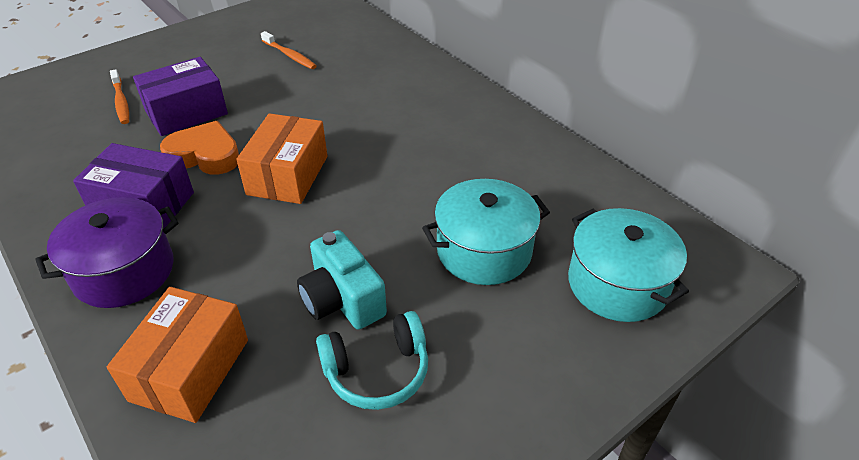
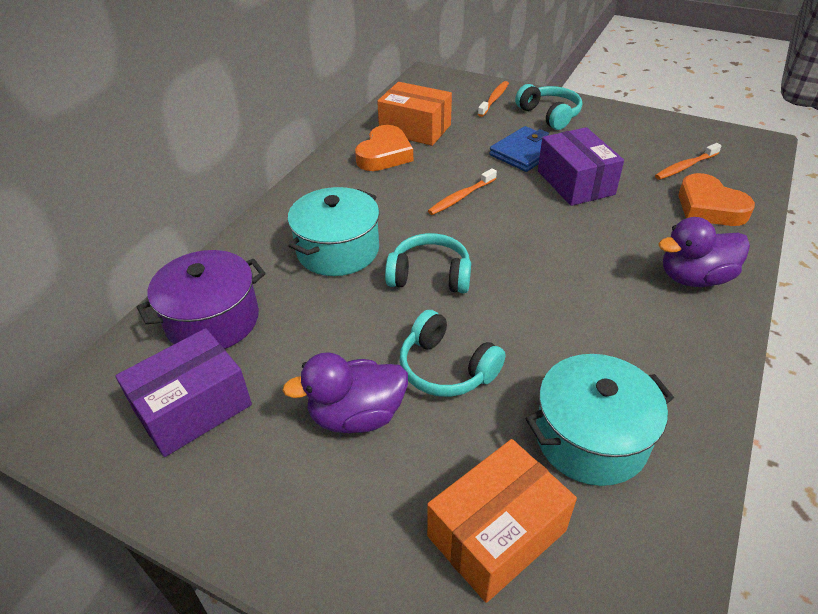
blue wallet: 0 -> 1
orange heart: 1 -> 2
orange toothbrush: 2 -> 3
purple duck: 0 -> 2
turquoise camera: 1 -> 0
turquoise headphones: 1 -> 3

